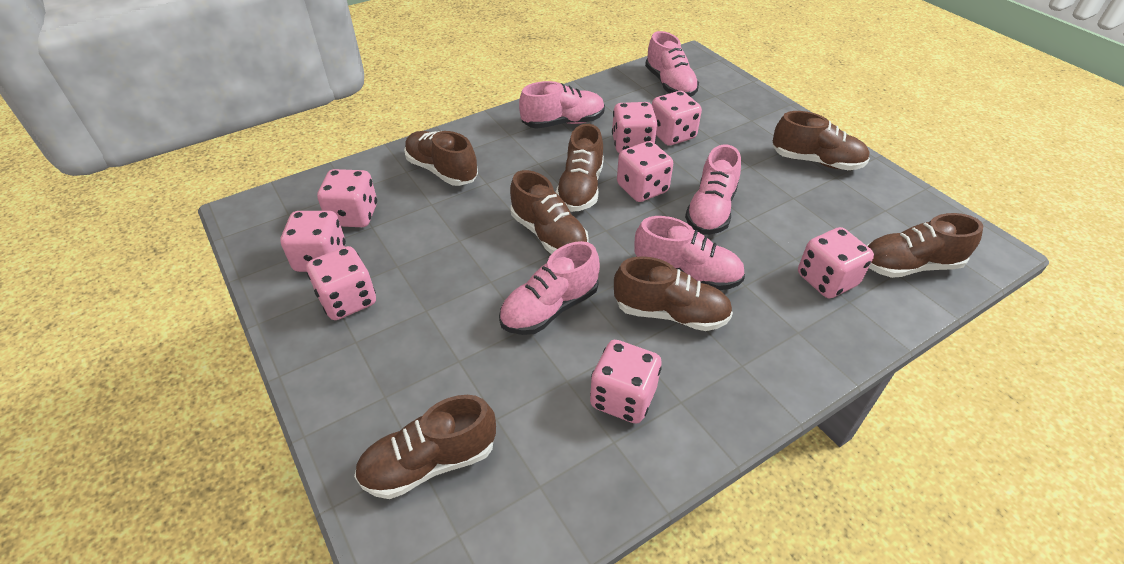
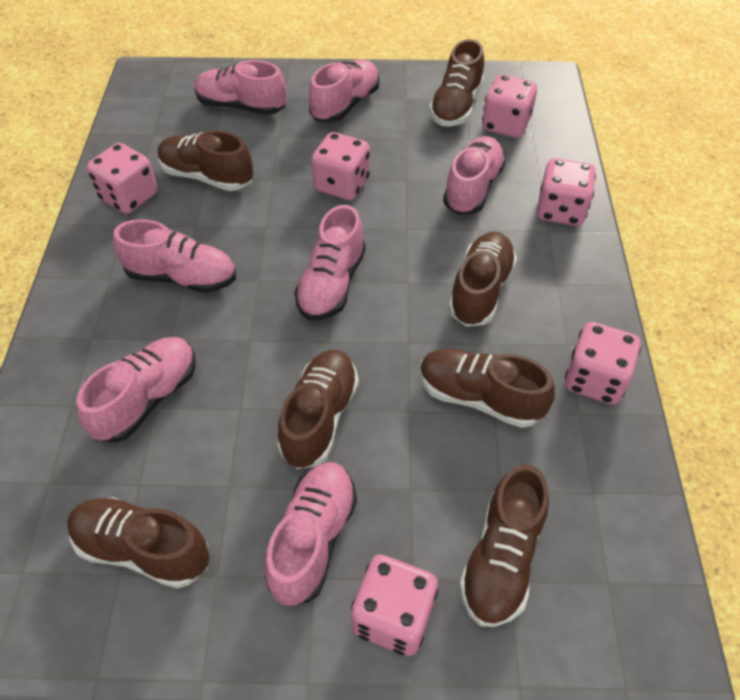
pink dice: 8 -> 6
pink shoe: 5 -> 7

